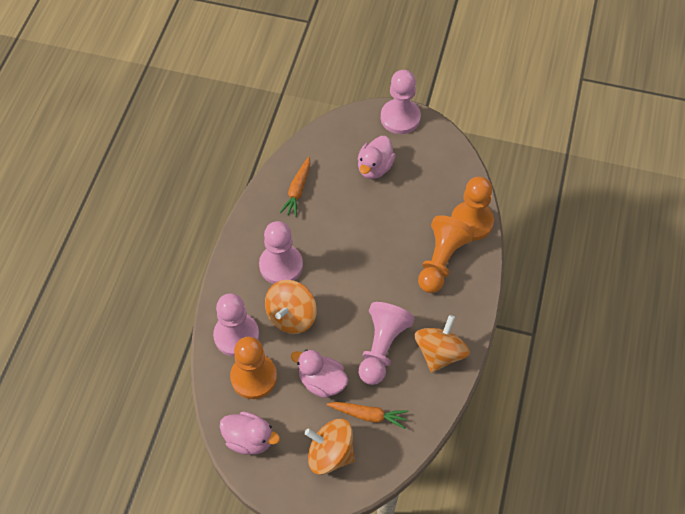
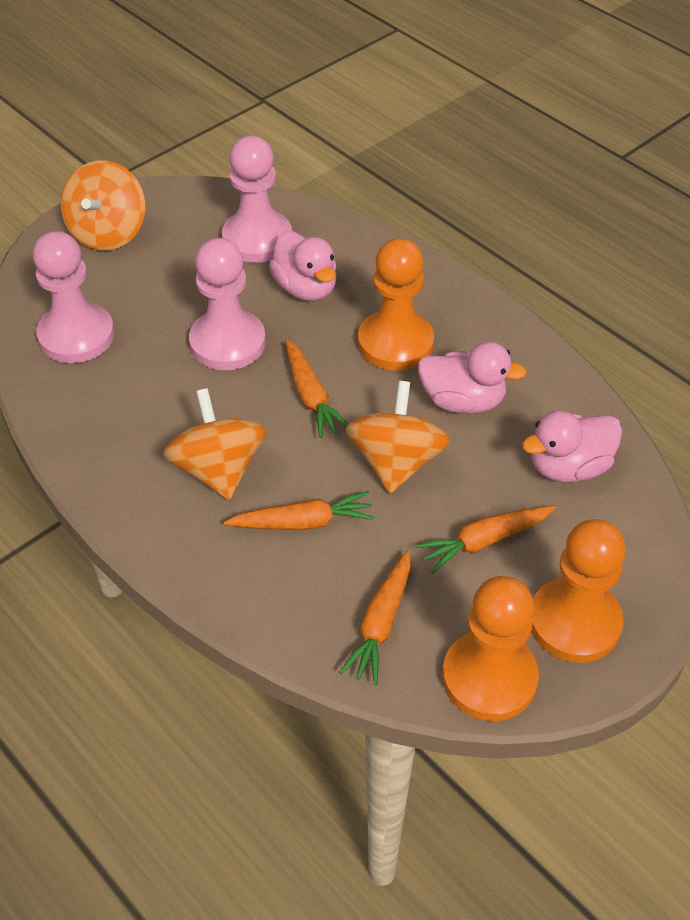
orange carrot: 2 -> 4
pink pawn: 4 -> 3

